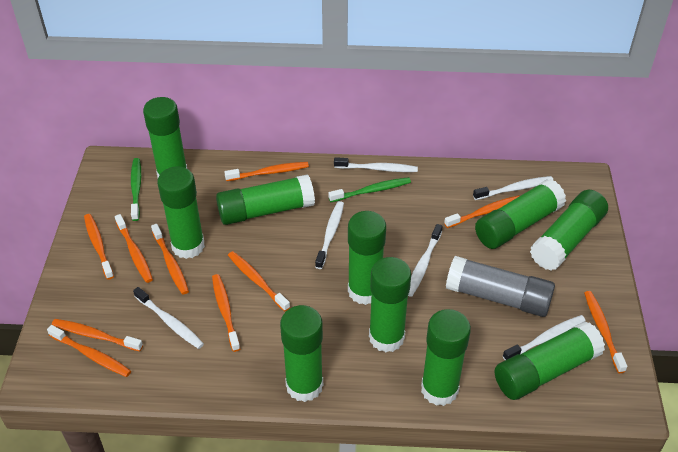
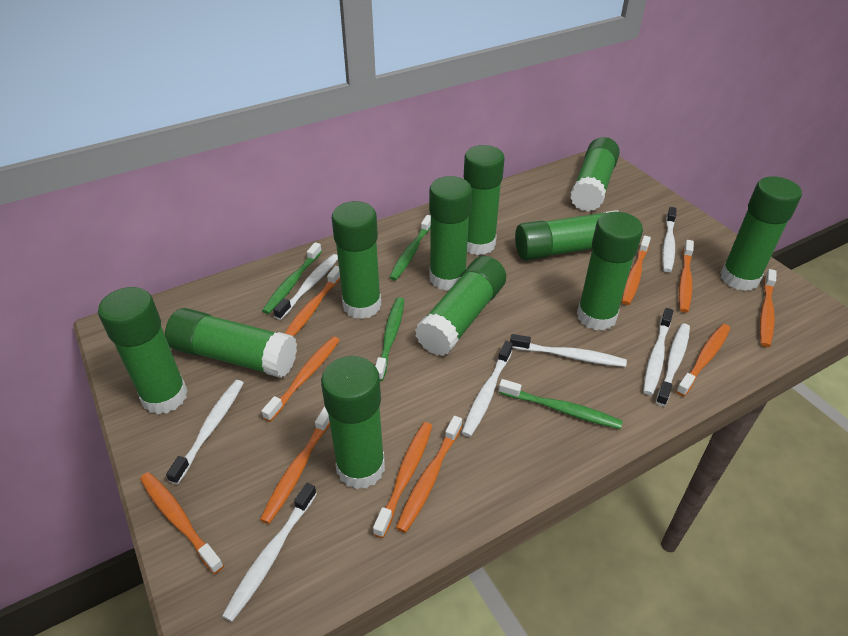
green glue stick: 10 -> 11
green toothbrush: 2 -> 4
grey glue stick: 1 -> 0
white toothbrush: 6 -> 8

